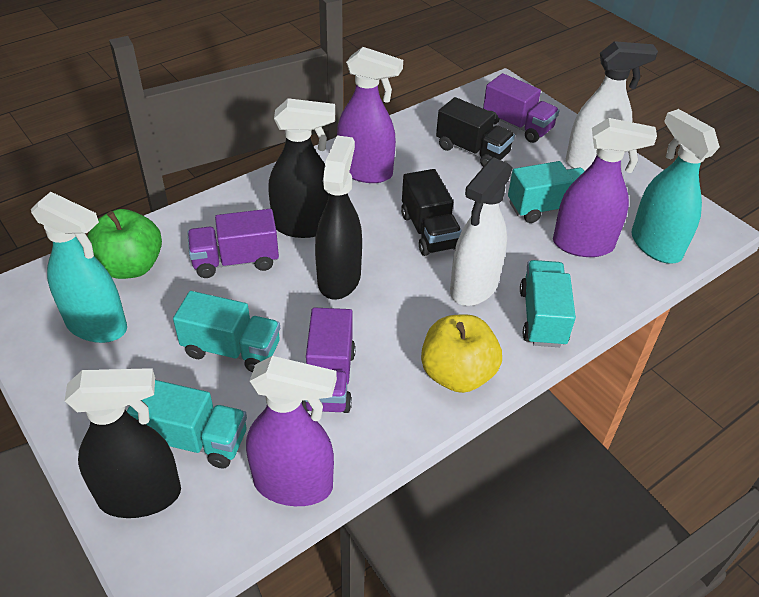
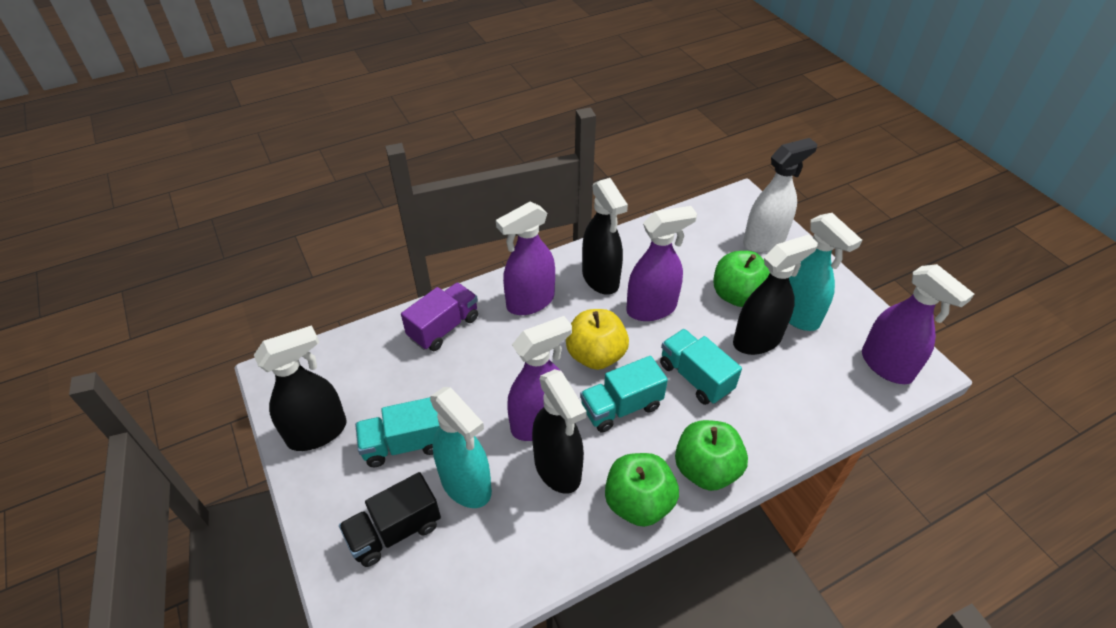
black spray bottle: 3 -> 4
black truck: 2 -> 1
green apple: 1 -> 3
purple spray bottle: 3 -> 4
purple truck: 3 -> 1
turquoise truck: 4 -> 3
white spray bottle: 2 -> 1

